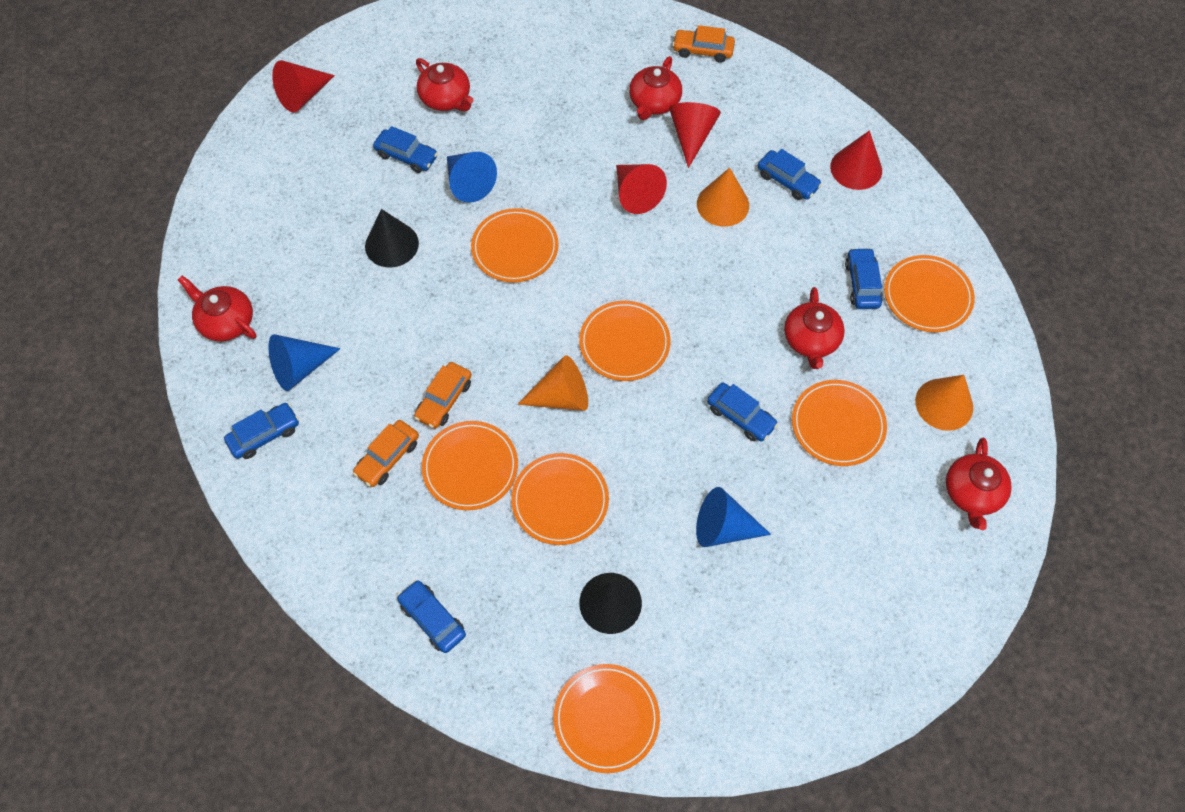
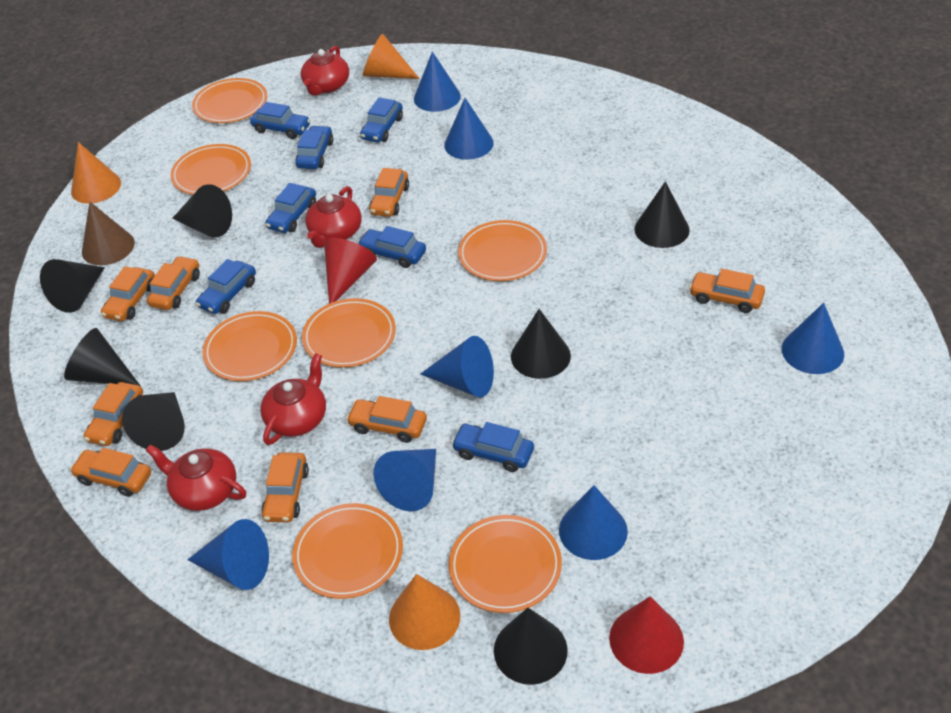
black cone: 2 -> 7
blue car: 6 -> 7
blue cone: 3 -> 7
brown cone: 0 -> 1
orange car: 3 -> 8
red cone: 4 -> 2
red teapot: 5 -> 4

